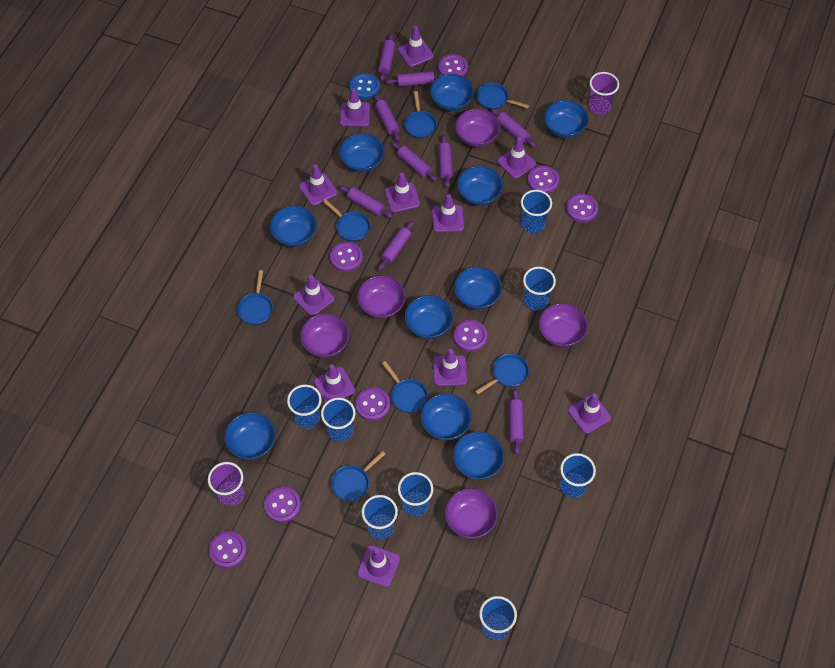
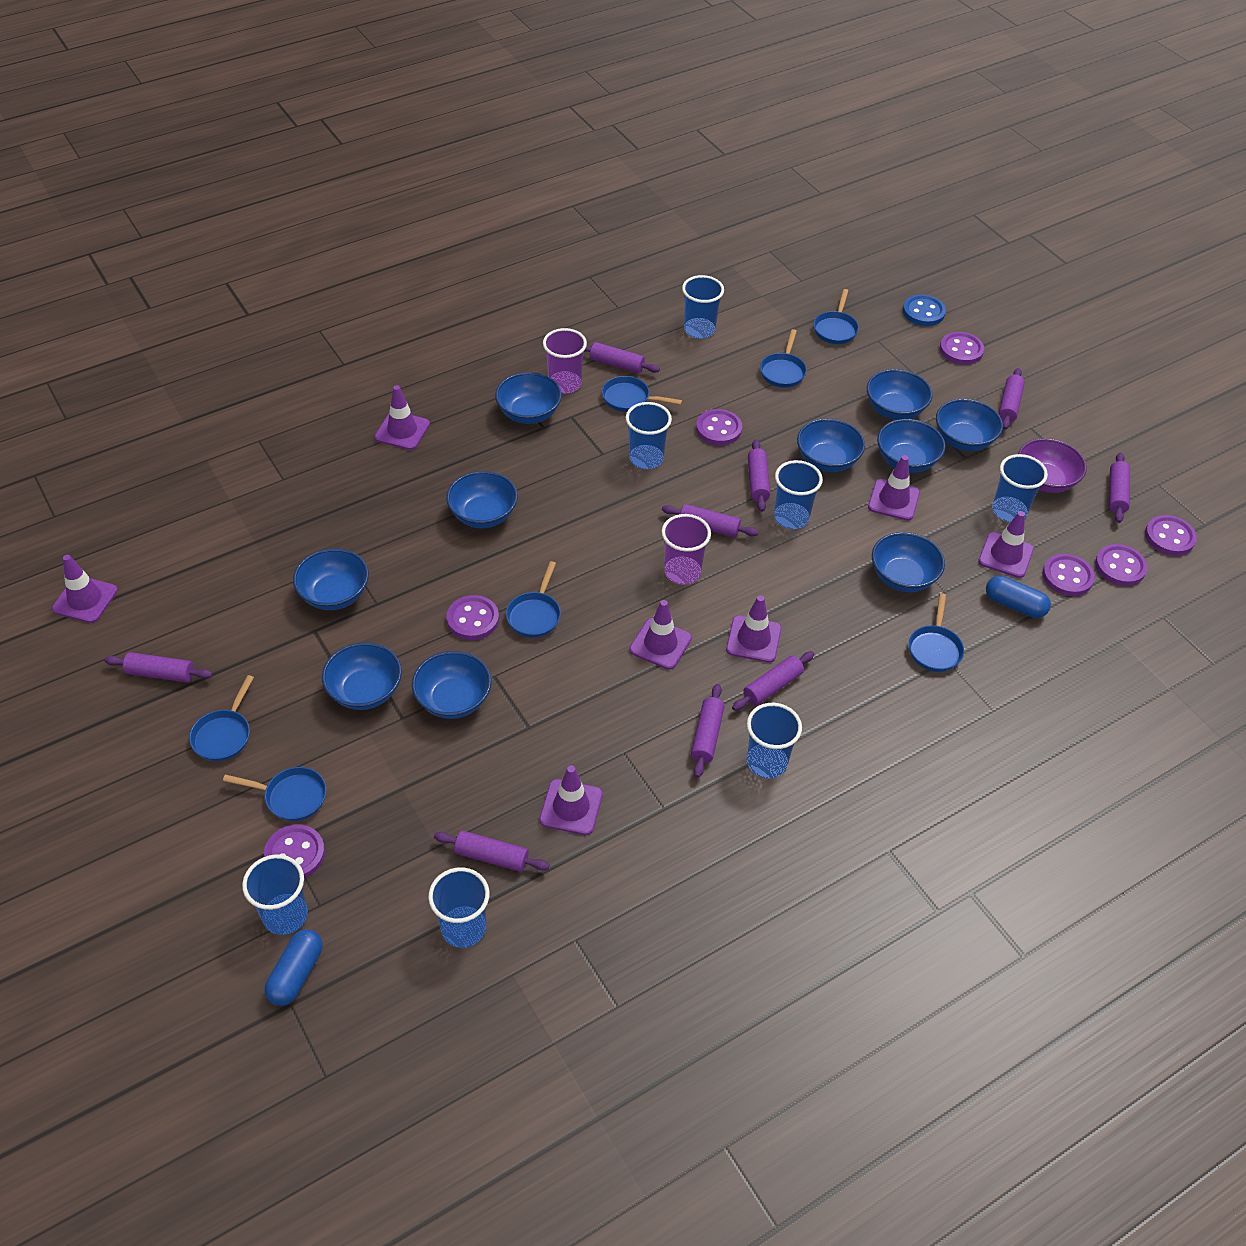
blue capsule: 0 -> 2
blue cup: 8 -> 7
purple bowl: 5 -> 1
purple button: 8 -> 7
purple traffic cone: 11 -> 7

